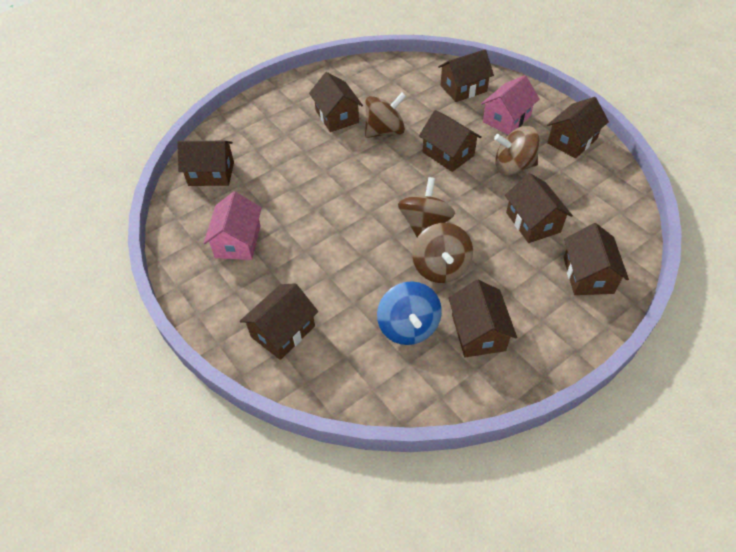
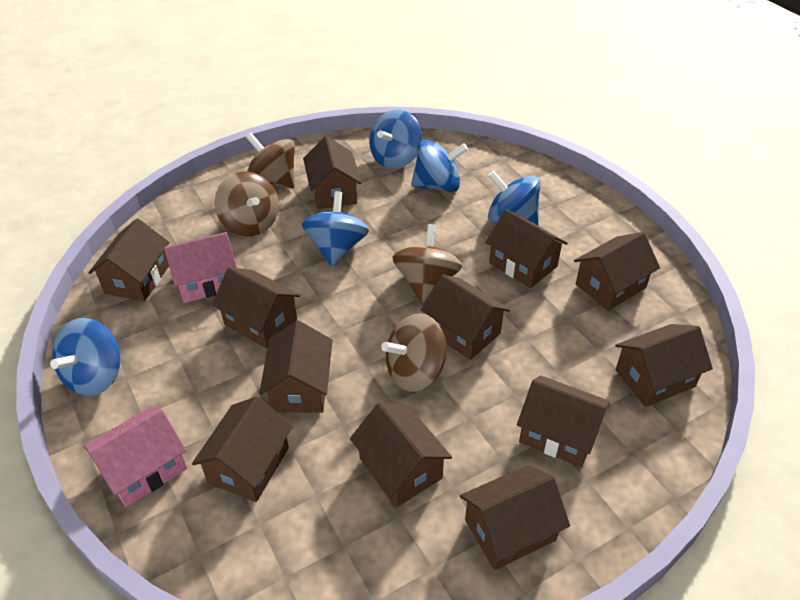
blue spinning top: 1 -> 5
brown house: 9 -> 12

